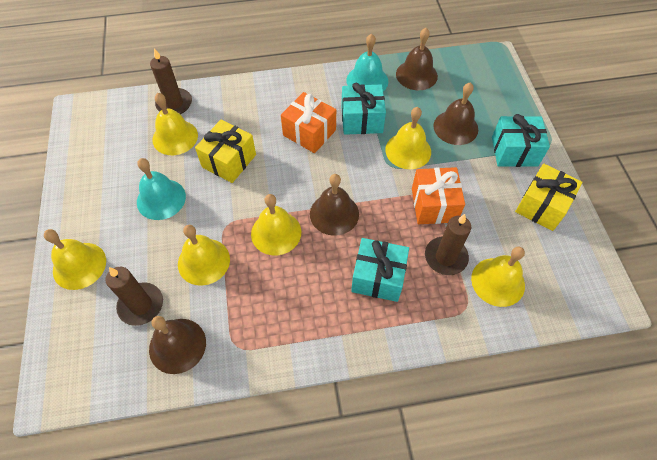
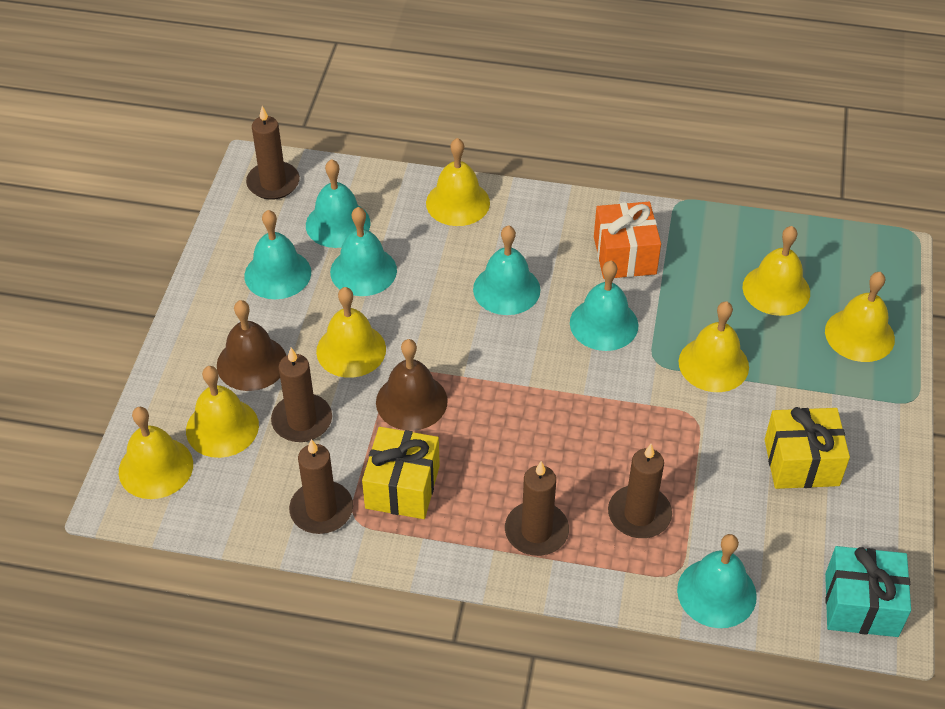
brown bell: 4 -> 2
brown candle: 3 -> 5
orange gift: 2 -> 1
turquoise bell: 2 -> 6
turquoise gift: 3 -> 1
yellow bell: 6 -> 7

